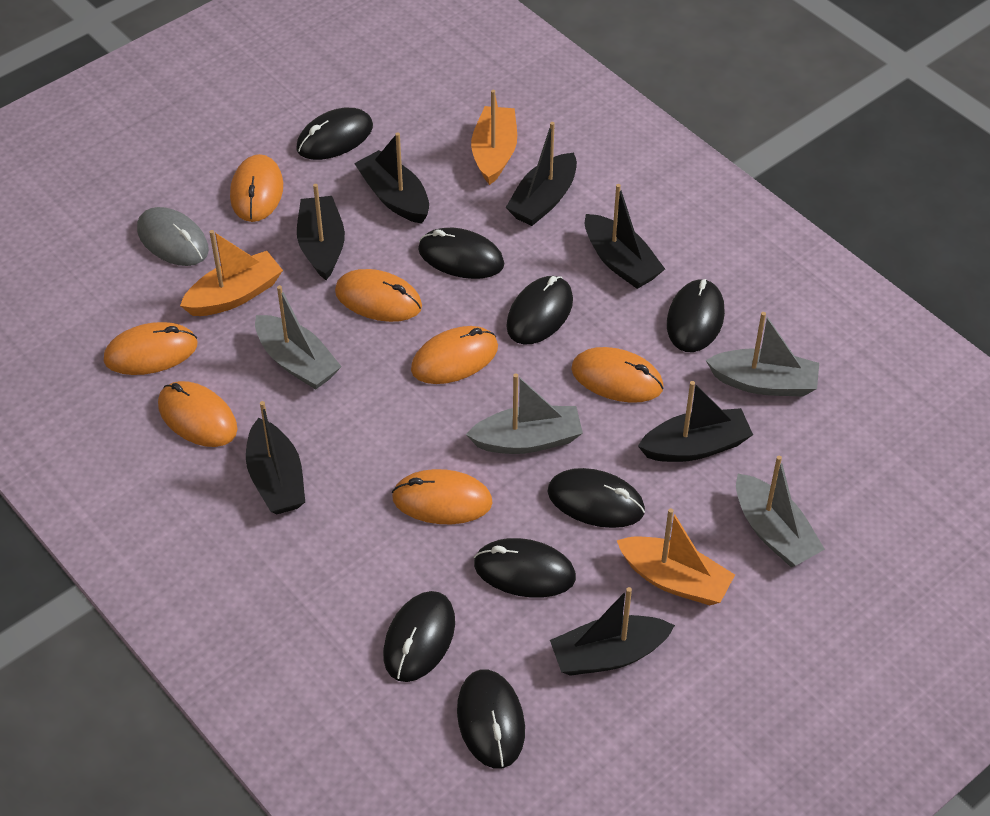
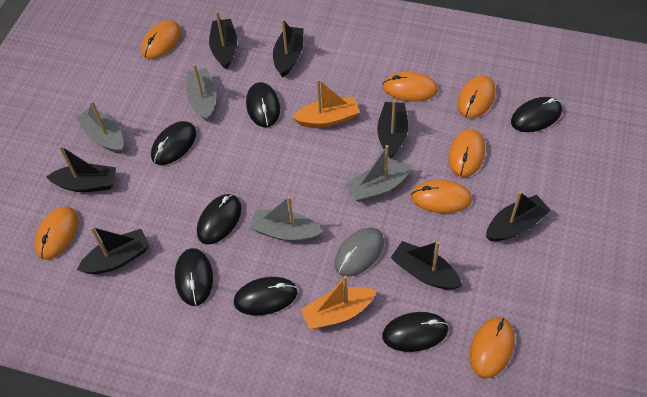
black mouse: 8 -> 7
orange boat: 3 -> 2

